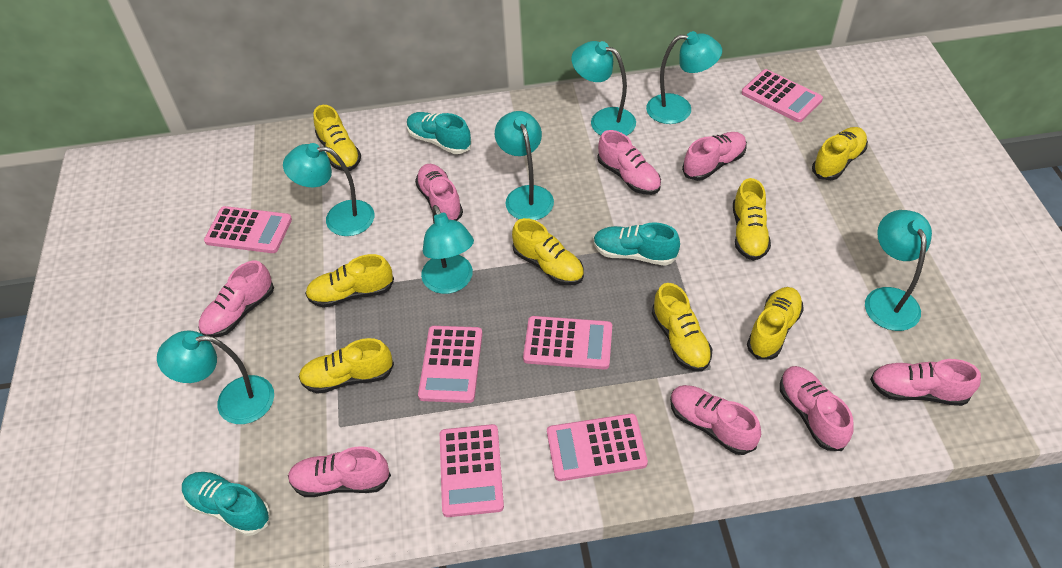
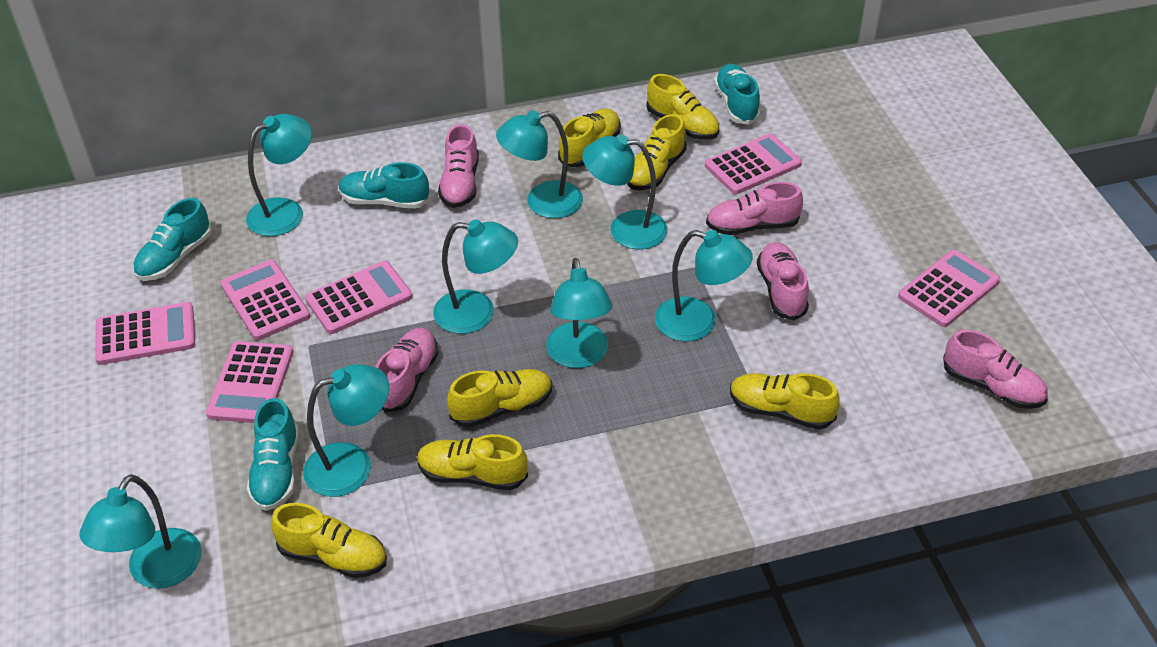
pink shoe: 8 -> 5
turquoise lamp: 7 -> 8
turquoise shoe: 3 -> 4
yellow shoe: 8 -> 7

